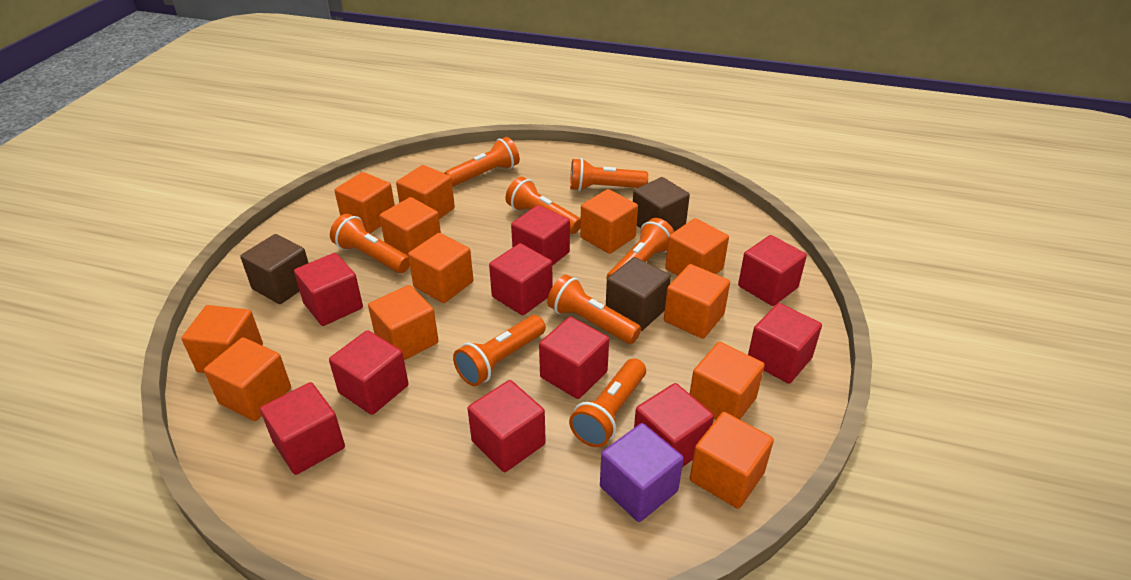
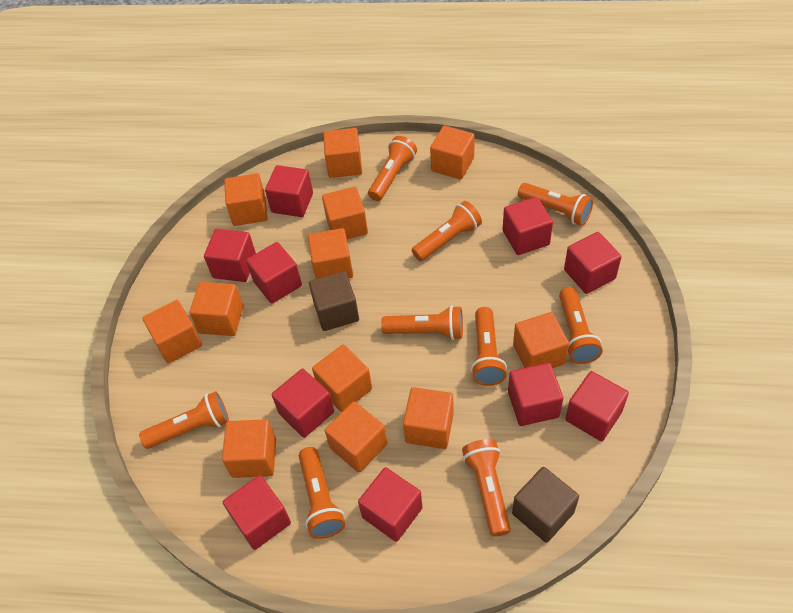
brown cube: 3 -> 2
orange flashlight: 8 -> 9
purple cube: 1 -> 0

